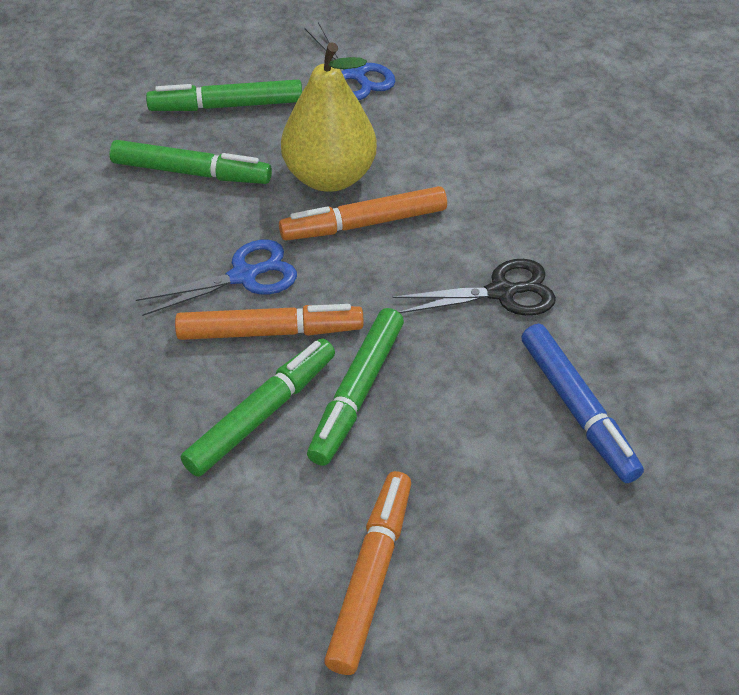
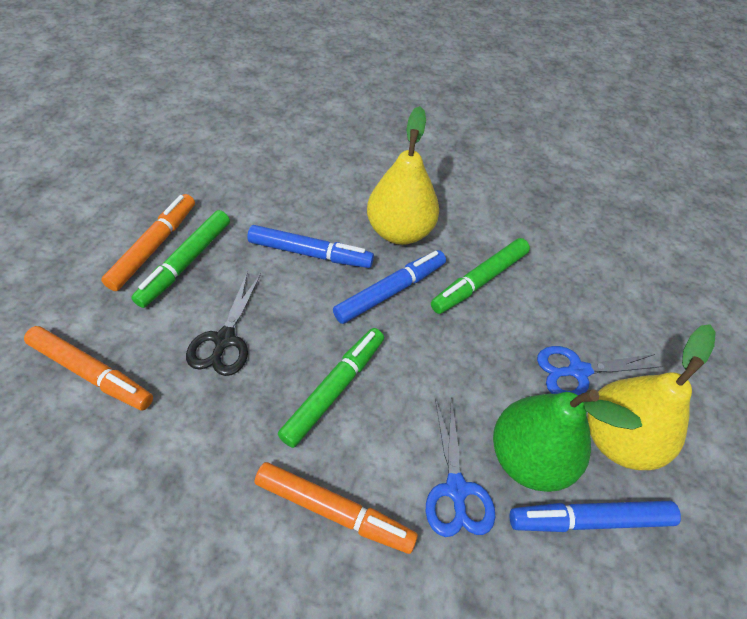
blue marker: 1 -> 3
green marker: 4 -> 3
green pear: 0 -> 1
yellow pear: 1 -> 2

